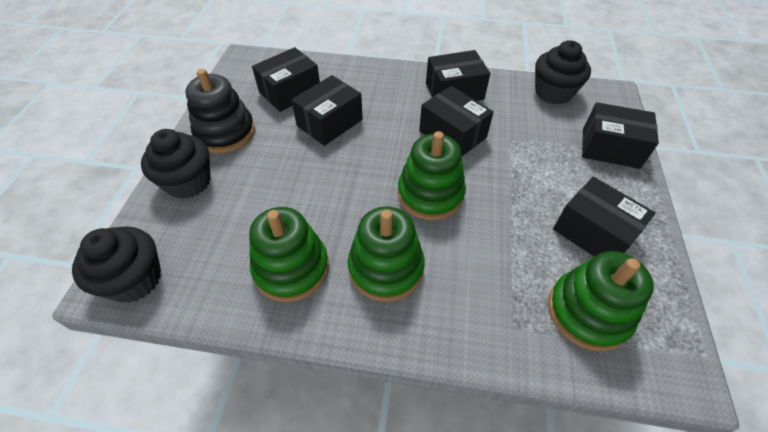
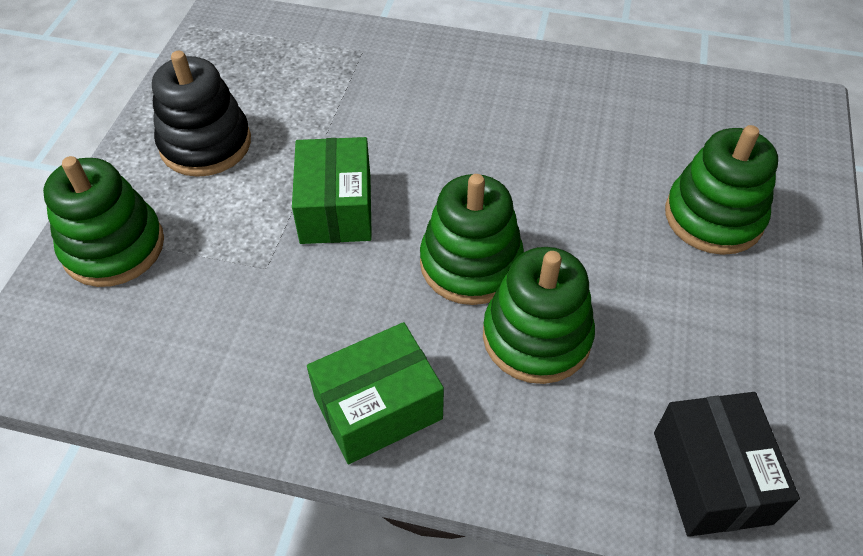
black box: 6 -> 1
black cupcake: 3 -> 0
green box: 0 -> 2

